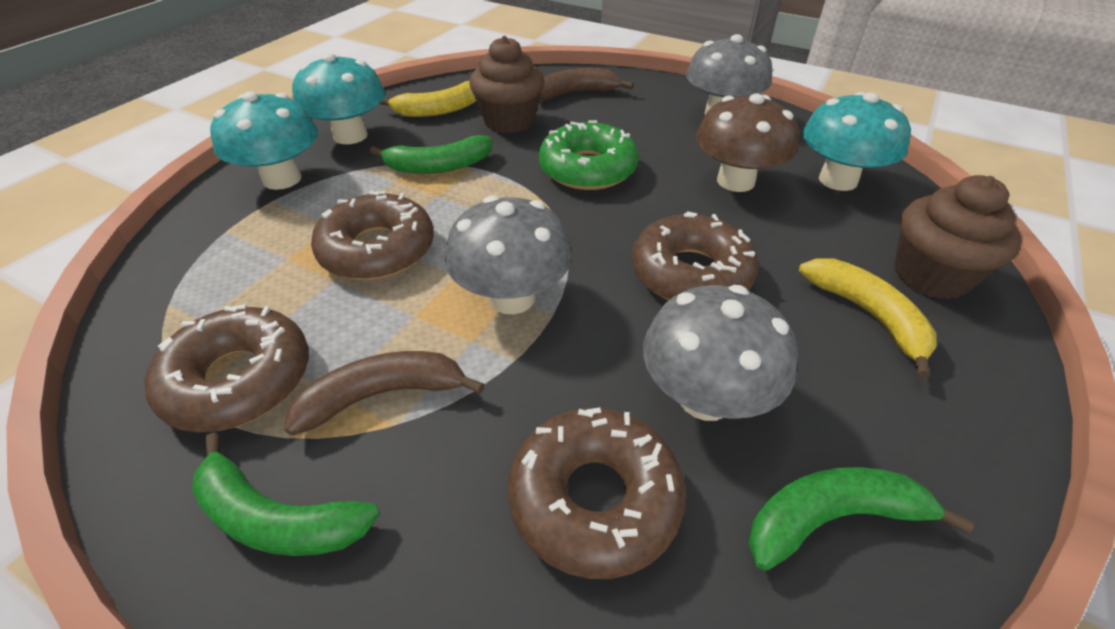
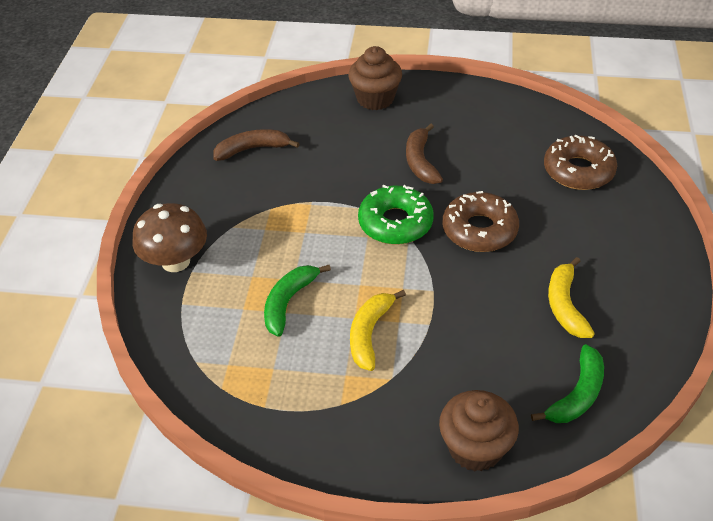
brown donut: 4 -> 2
green banana: 3 -> 2
grey mushroom: 3 -> 0
turquoise mushroom: 3 -> 0

